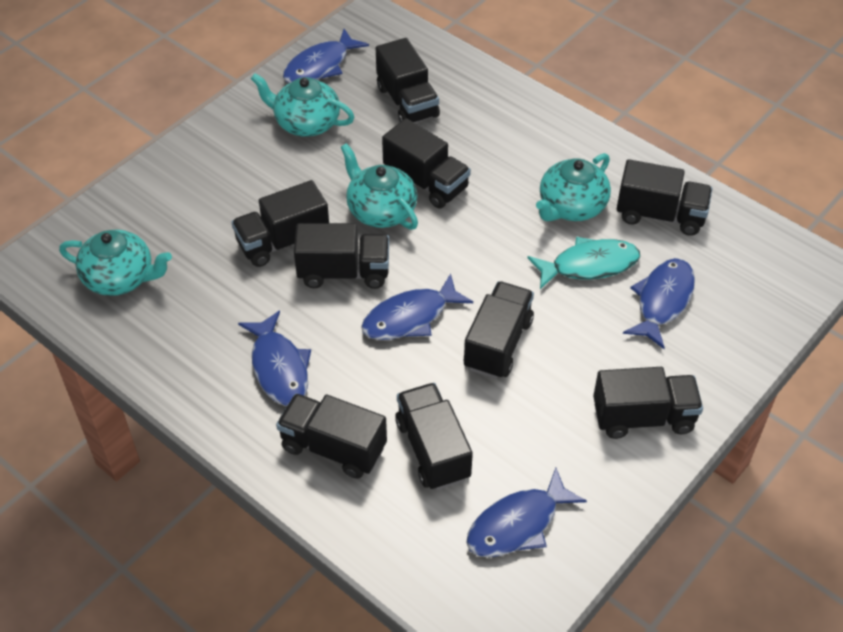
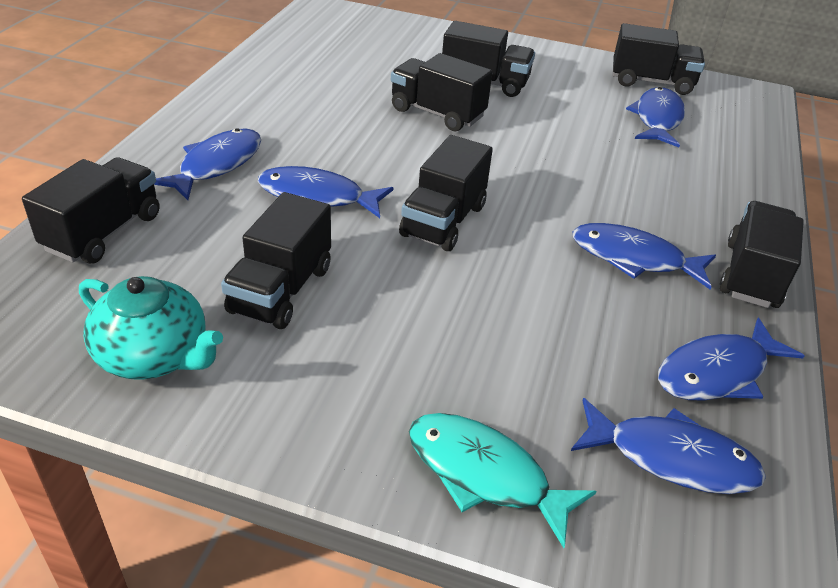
black truck: 9 -> 7
blue fish: 5 -> 6
turquoise teapot: 4 -> 1

